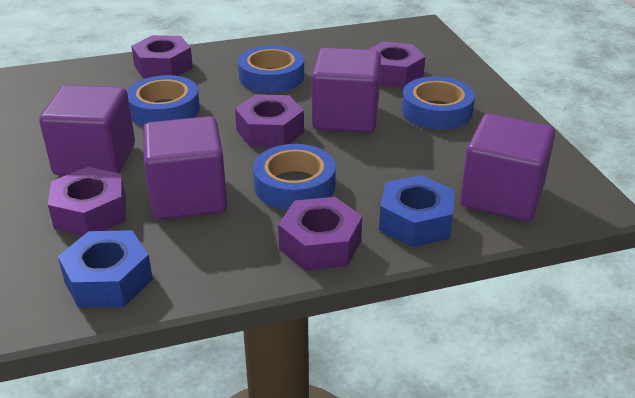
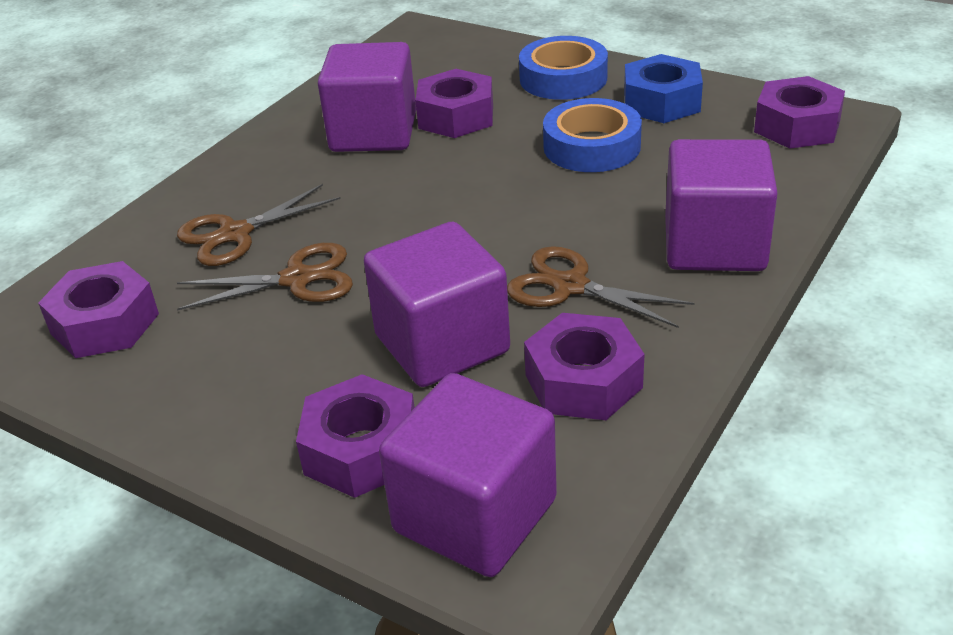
blue nut: 2 -> 1
blue tape: 4 -> 2
brown scissors: 0 -> 3

